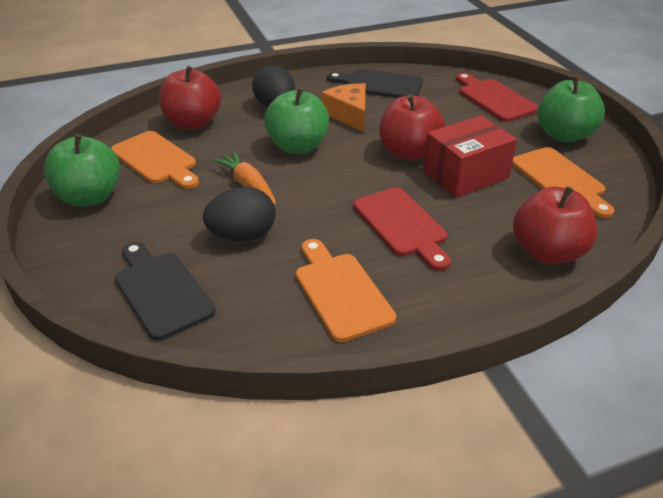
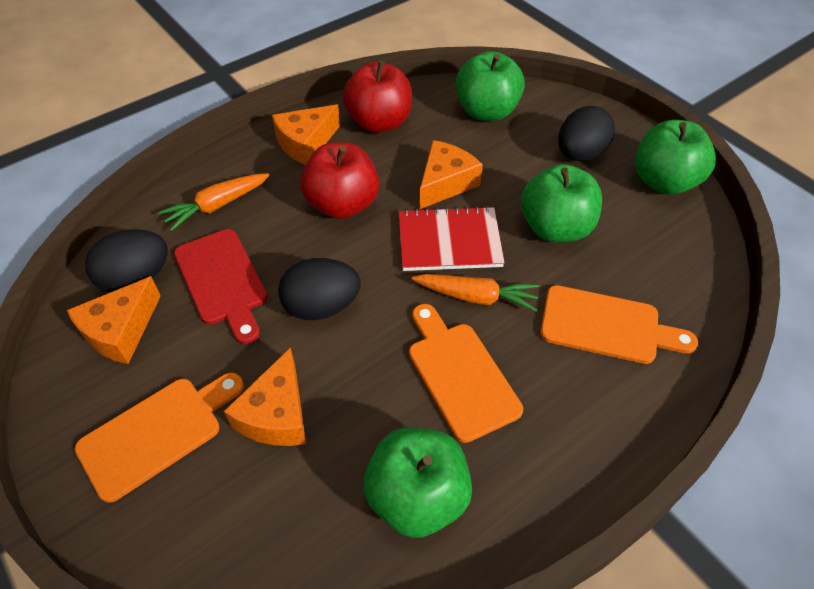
black cutting board: 2 -> 0
black egg: 2 -> 3
green apple: 3 -> 4
orange carrot: 1 -> 2
orange cheese: 1 -> 4
red apple: 3 -> 2
red box: 1 -> 0
red cutting board: 2 -> 1
red notebook: 0 -> 1

